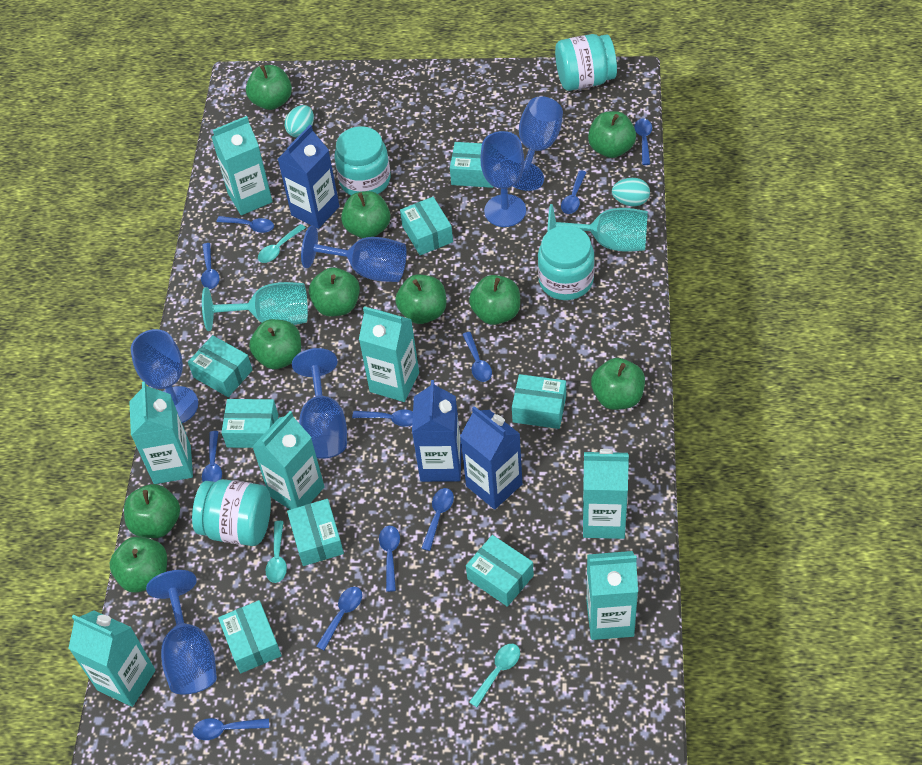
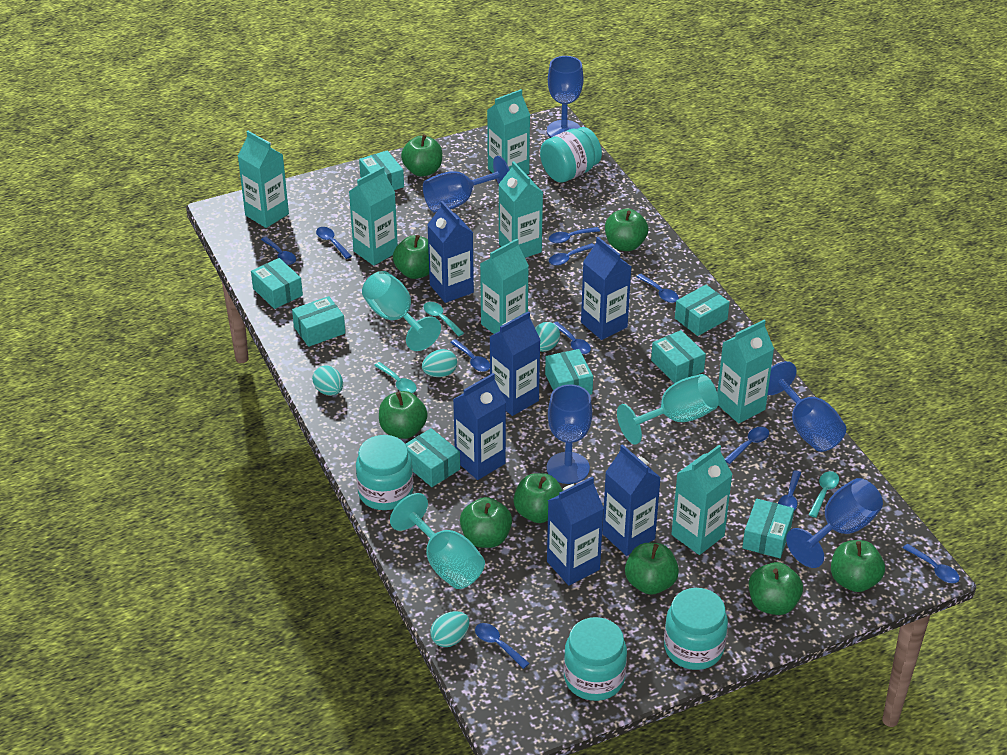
blue carton: 3 -> 6
blue goblet: 6 -> 5
green apple: 10 -> 9
turquoise egg: 2 -> 4
turquoise goblet: 2 -> 3

